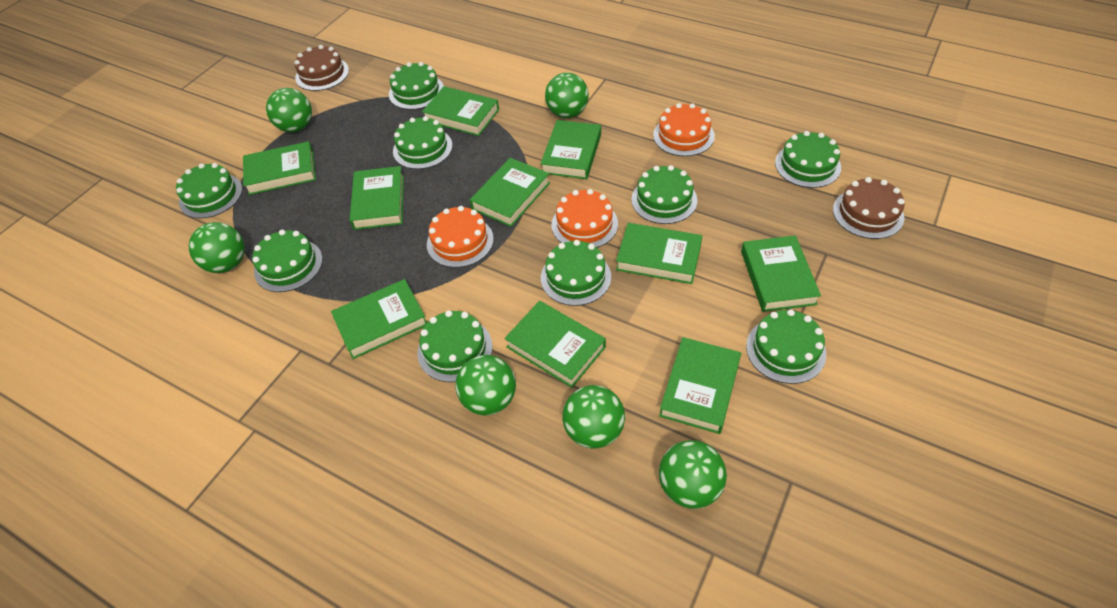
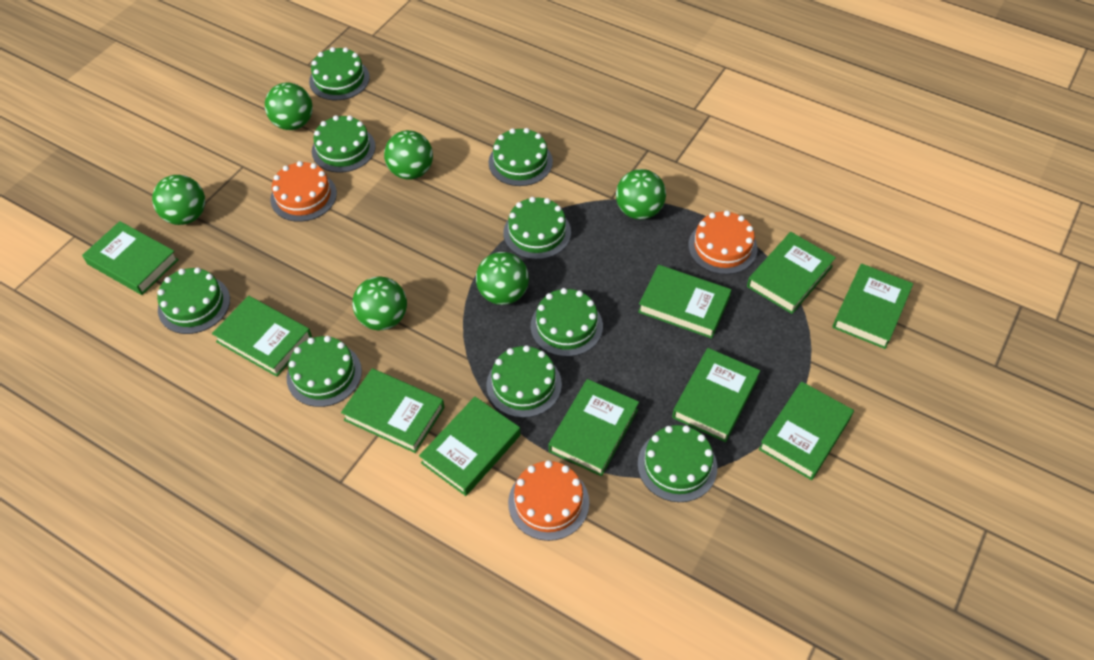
brown cake: 2 -> 0

